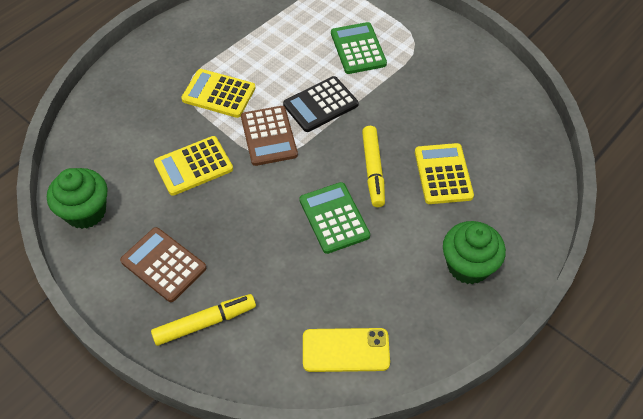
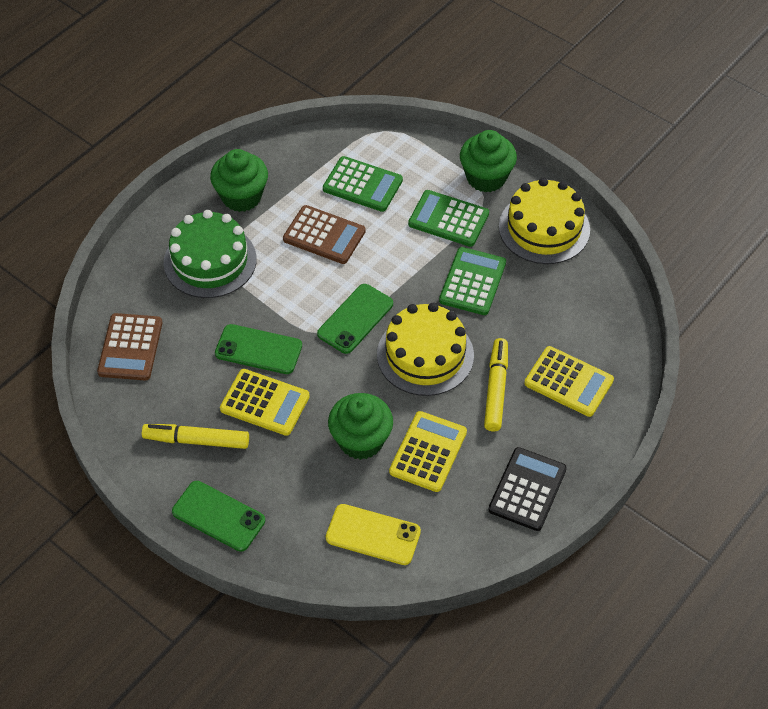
green cake: 0 -> 1
green calculator: 2 -> 3
green cupcake: 2 -> 3
green phone: 0 -> 3
yellow cake: 0 -> 2

